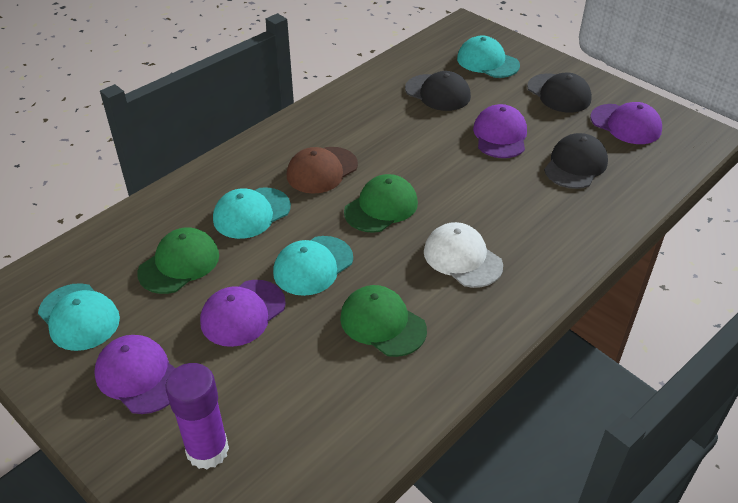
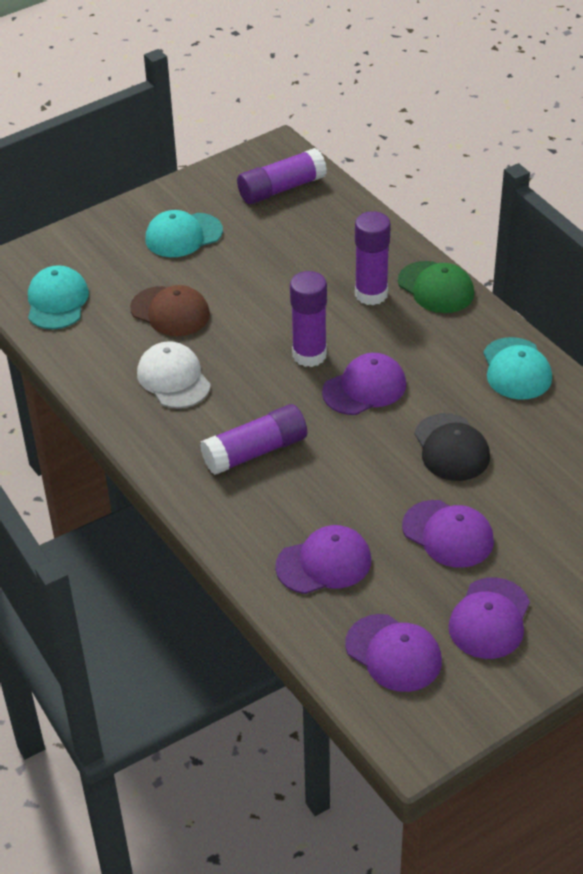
black cap: 3 -> 1
green cap: 3 -> 1
purple cap: 4 -> 5
purple glue stick: 1 -> 4
turquoise cap: 4 -> 3

